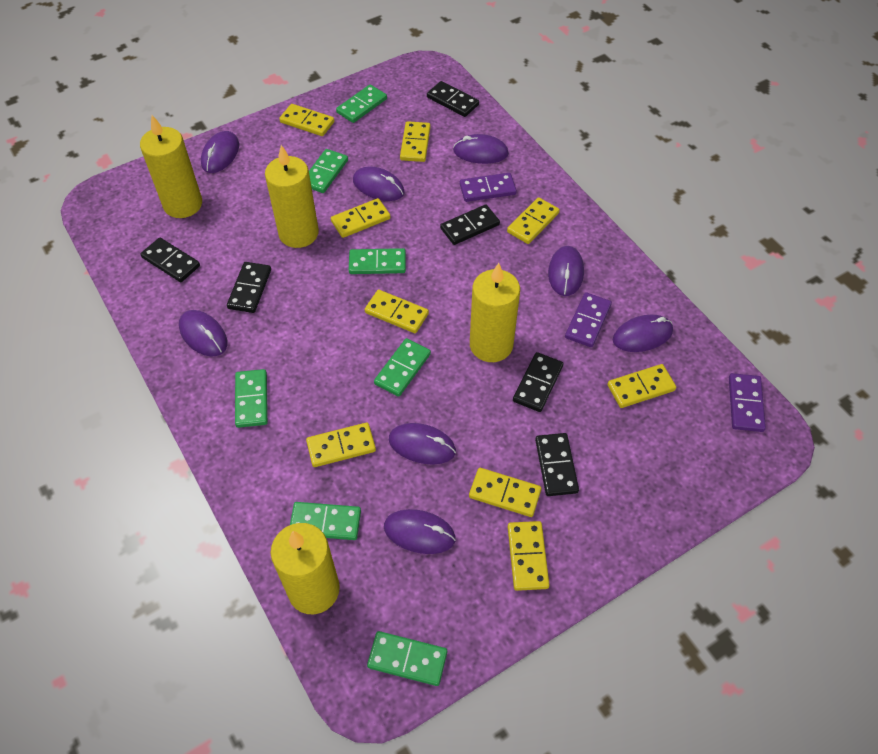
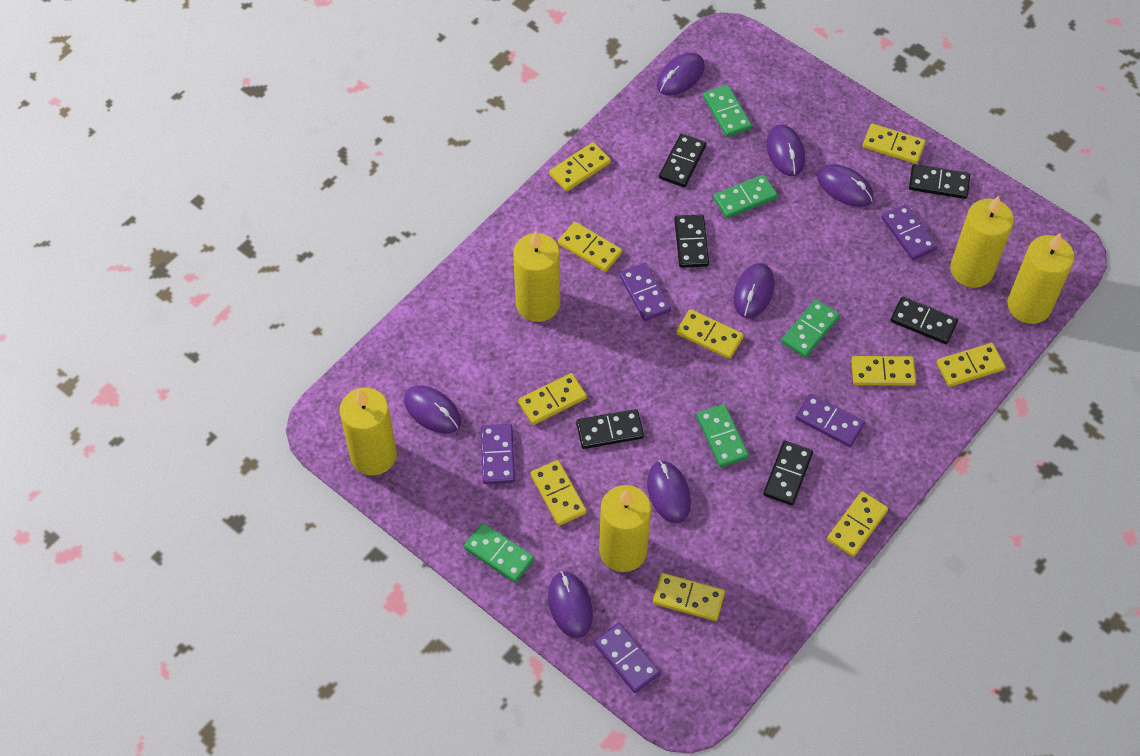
green domino: 7 -> 5
purple domino: 3 -> 5
purple mouse: 8 -> 7
yellow candle: 4 -> 5
yellow domino: 9 -> 10

